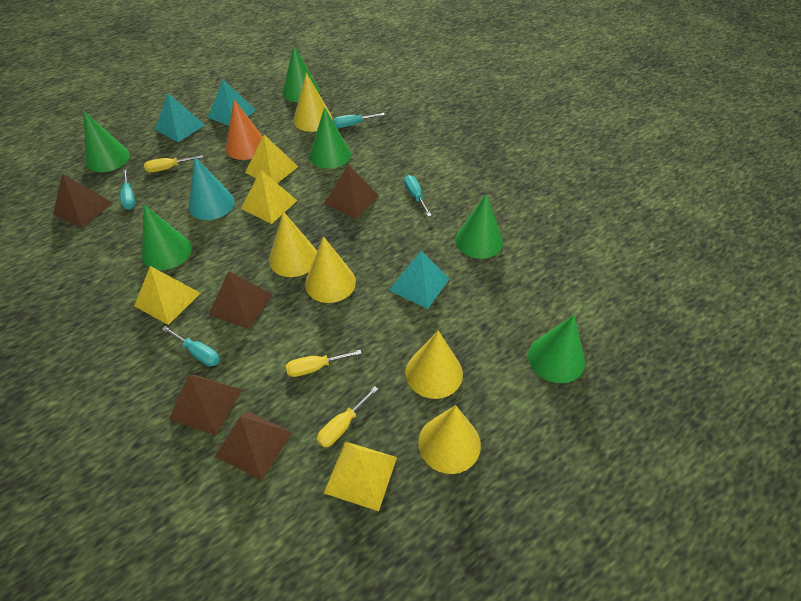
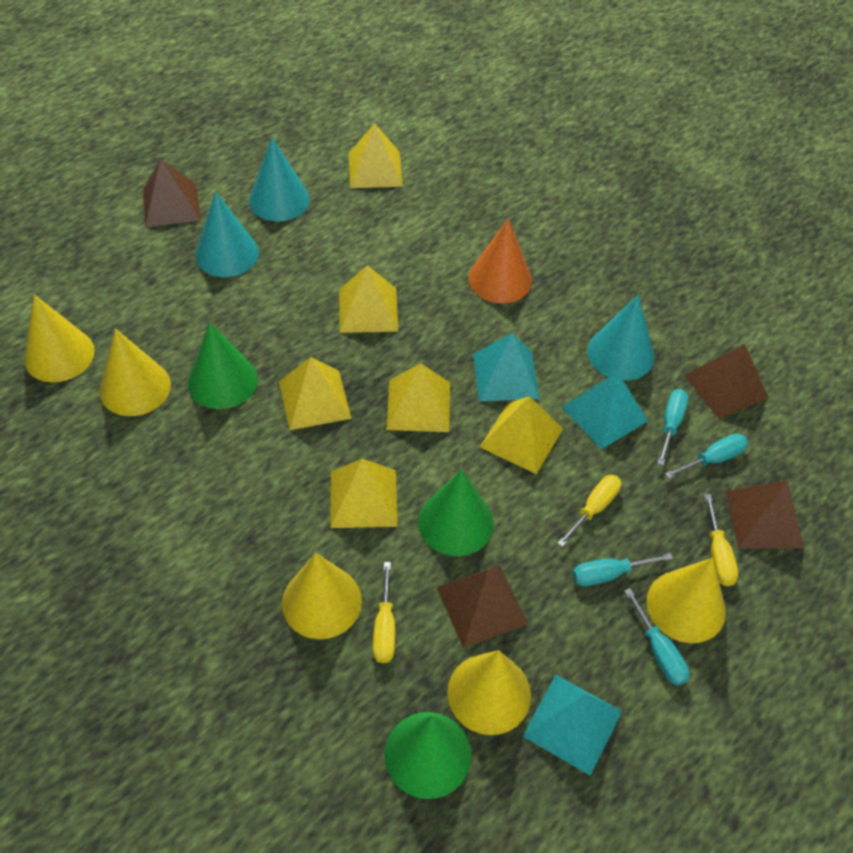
brown pyramid: 5 -> 4
green cone: 6 -> 3
turquoise cone: 1 -> 3
yellow pyramid: 4 -> 6

